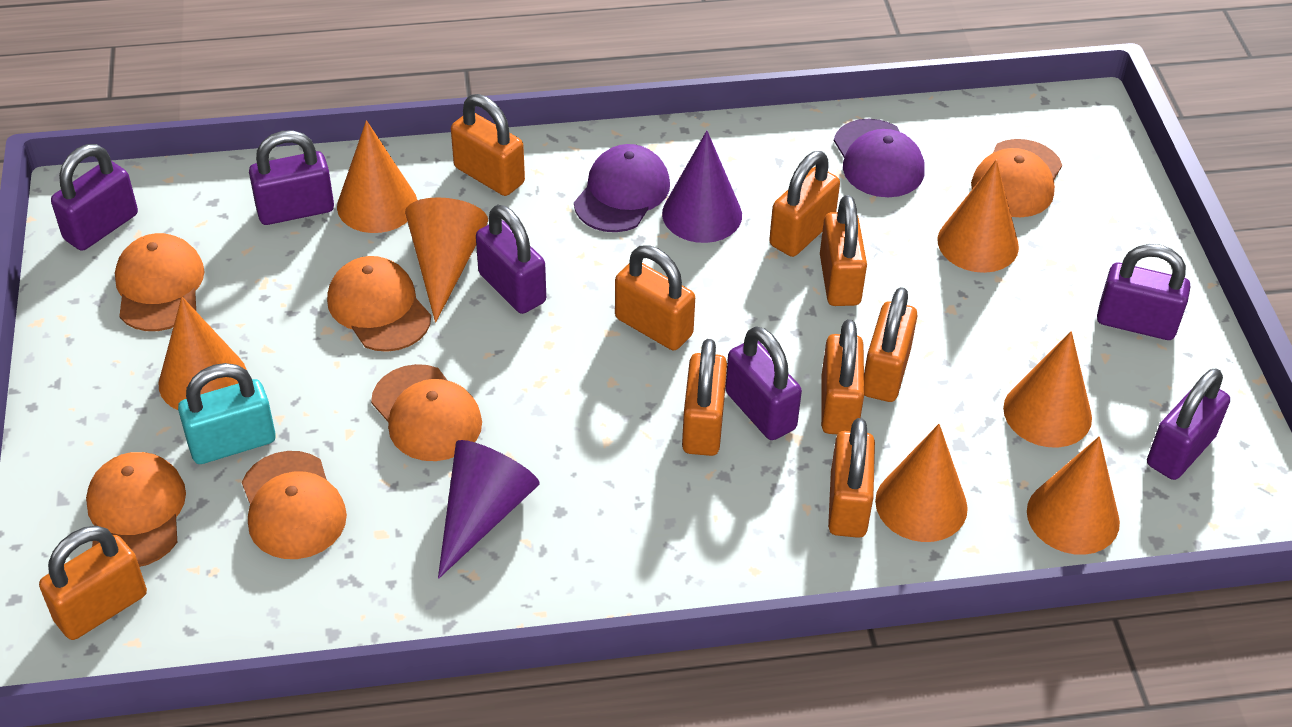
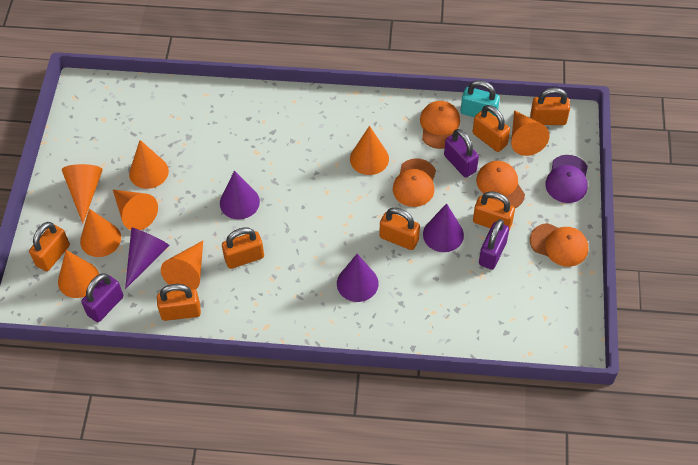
orange cap: 6 -> 4
orange cone: 7 -> 8
orange padlock: 9 -> 7
purple cap: 2 -> 1
purple cone: 2 -> 4
purple padlock: 6 -> 3

